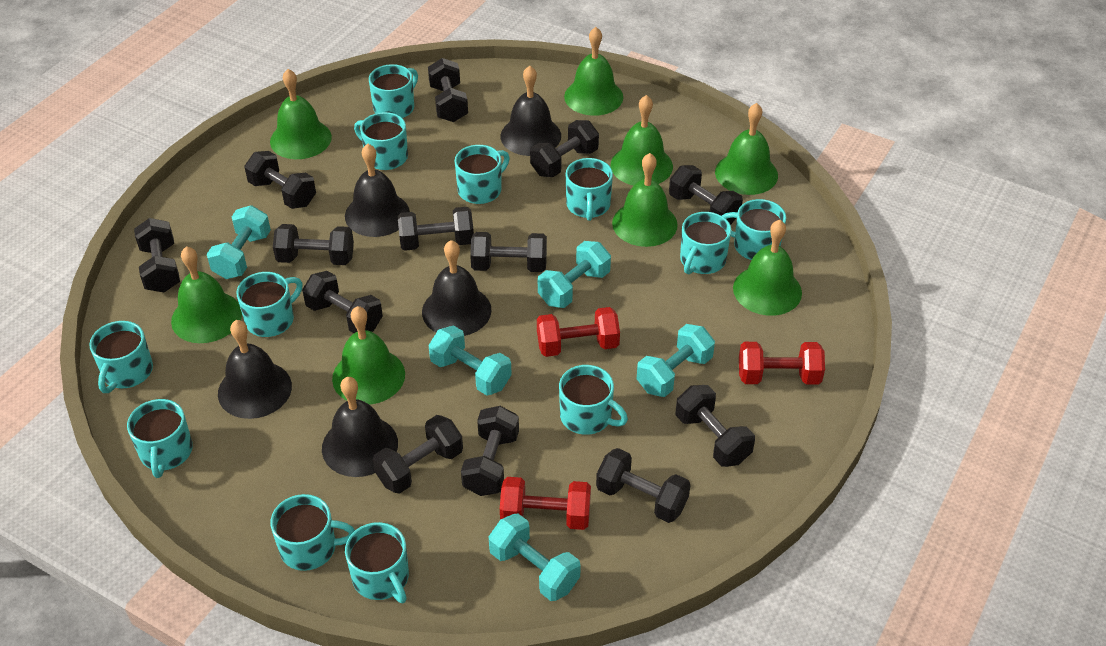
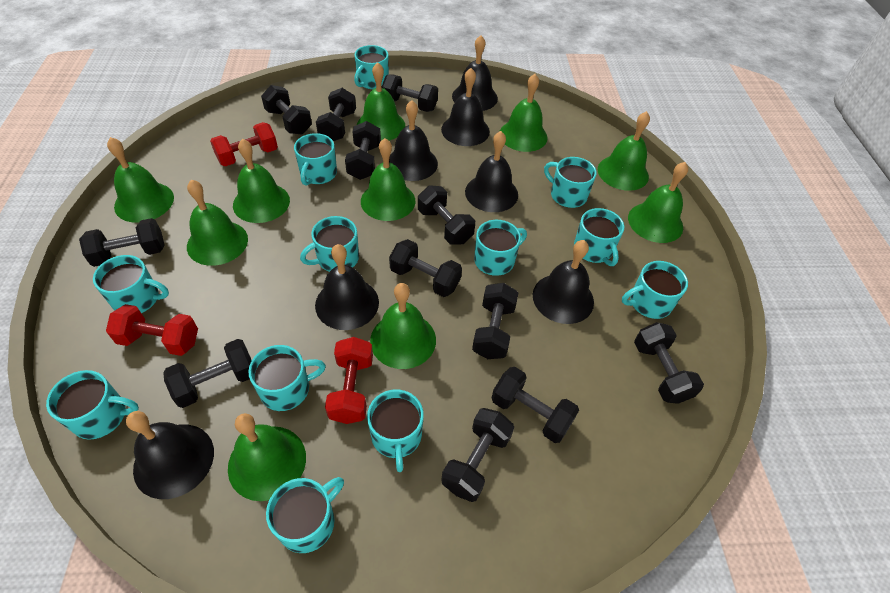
black bell: 5 -> 7
black dumbbell: 13 -> 12
green bell: 8 -> 10
turquoise dumbbell: 5 -> 0

